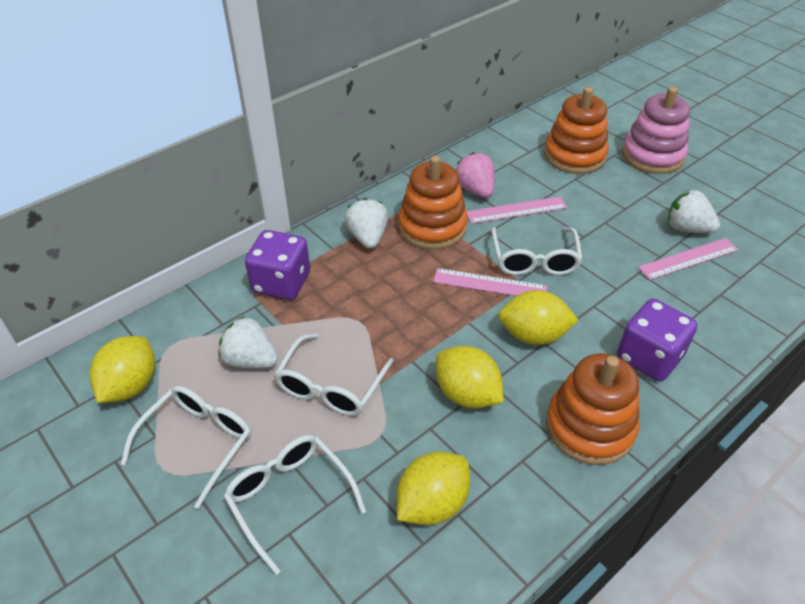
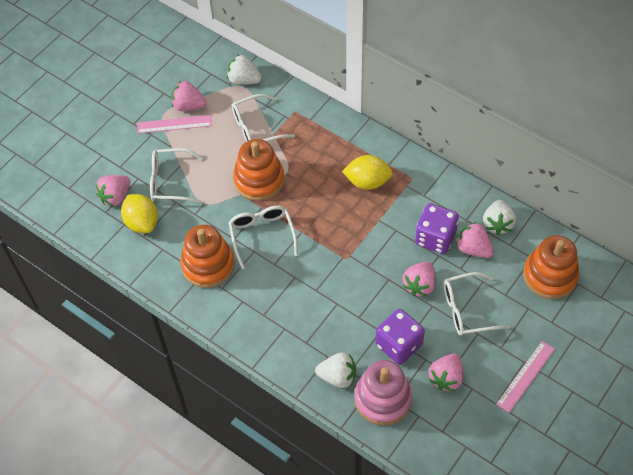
pink ruler: 3 -> 2
pink strawberry: 1 -> 5
yellow lemon: 4 -> 2

